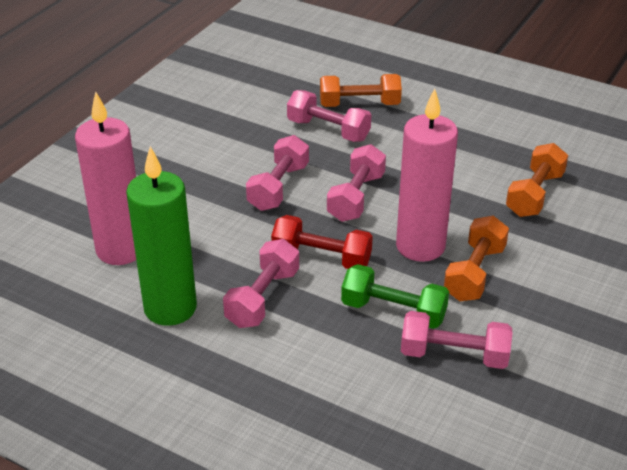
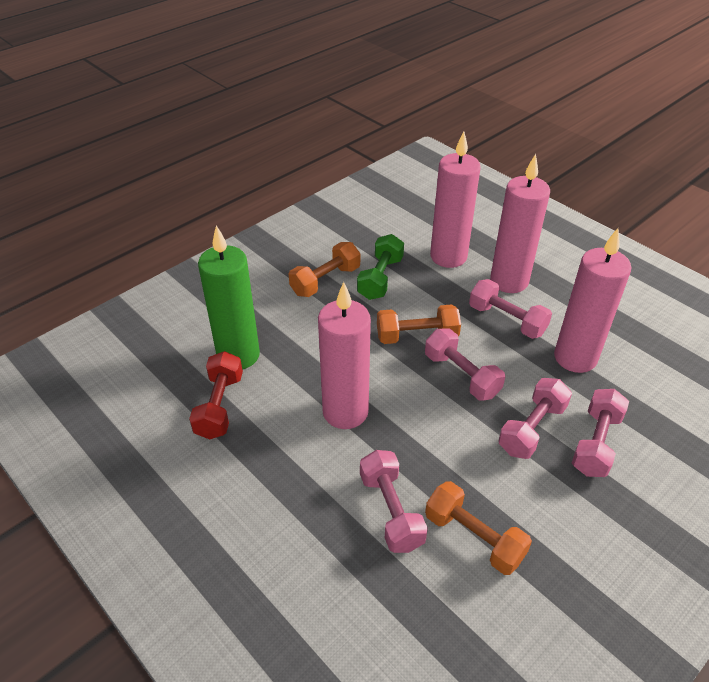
pink candle: 2 -> 4

